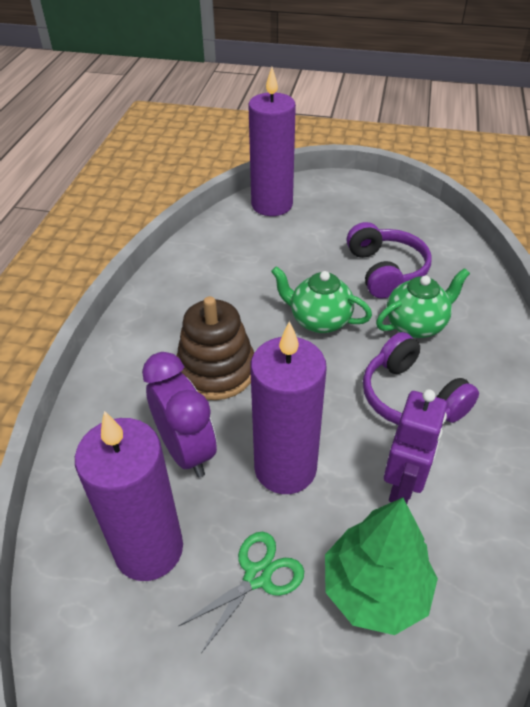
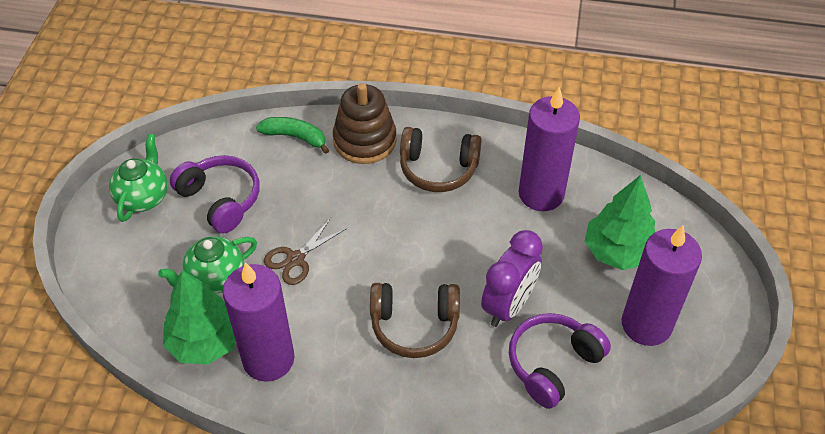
brown headphones: 0 -> 2
brown scissors: 0 -> 1
green banana: 0 -> 1
green scissors: 1 -> 0
green tree: 1 -> 2
purple robot: 1 -> 0

